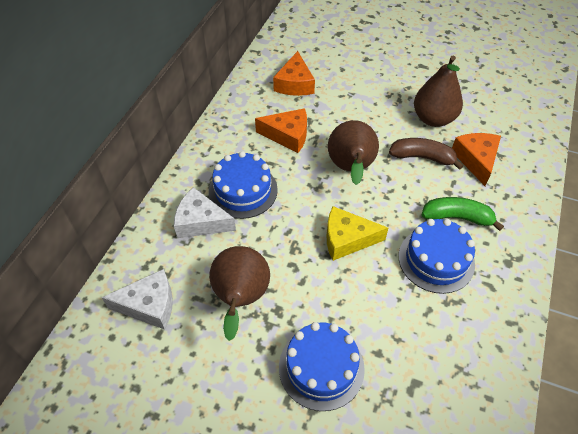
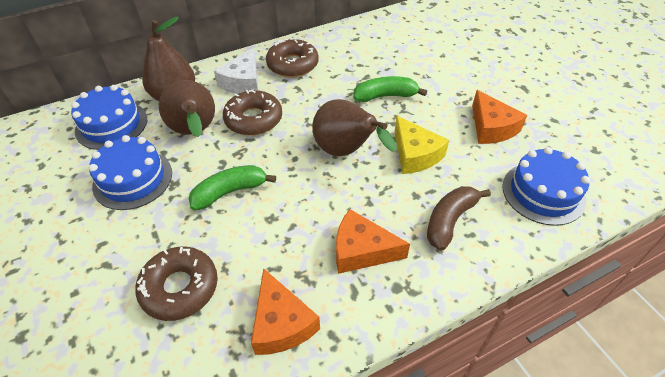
brown donut: 0 -> 3
green banana: 1 -> 2
white cheese: 2 -> 1

